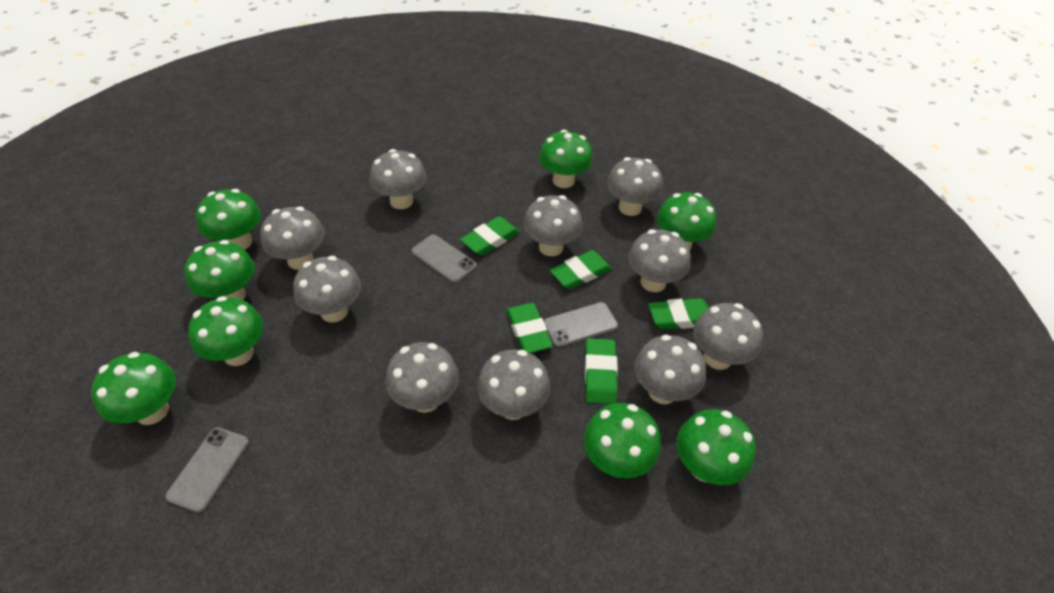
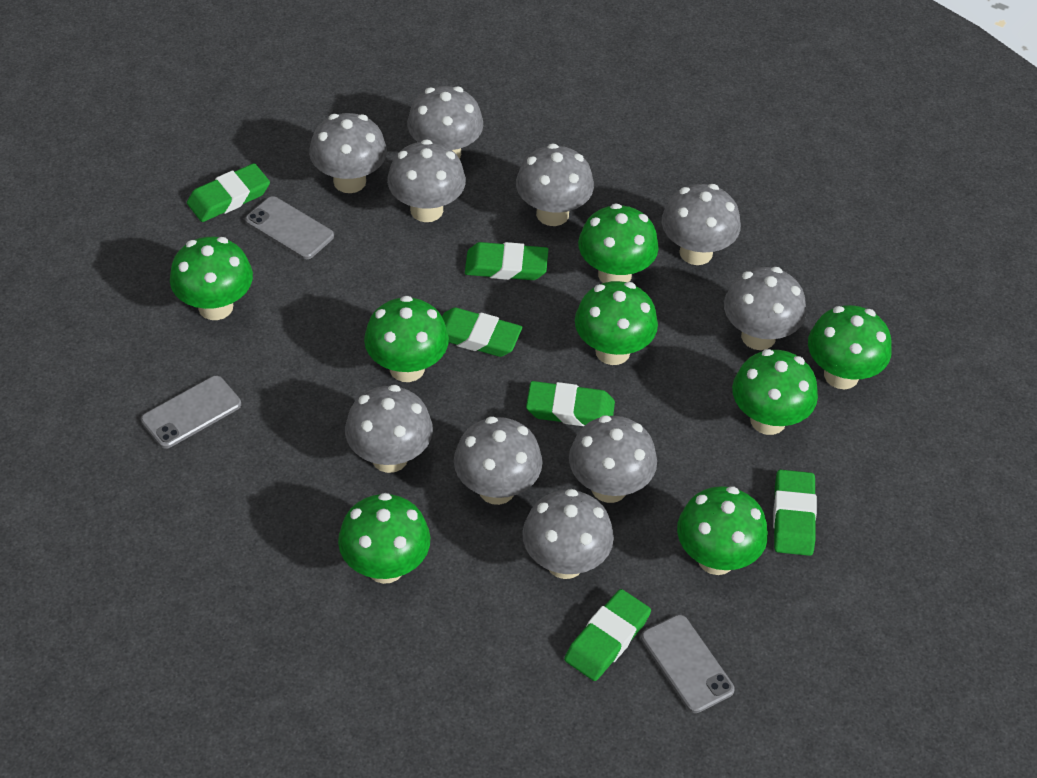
green eraser: 5 -> 6

